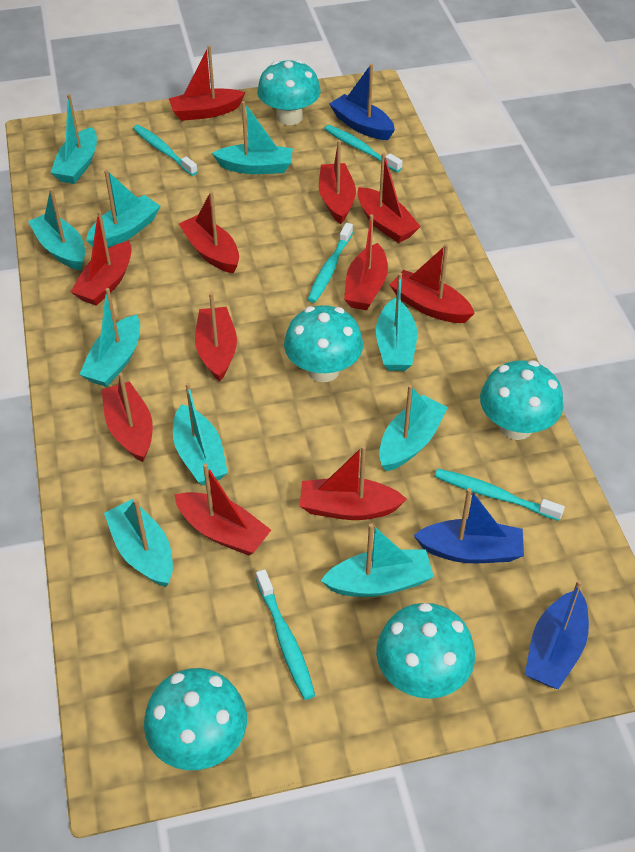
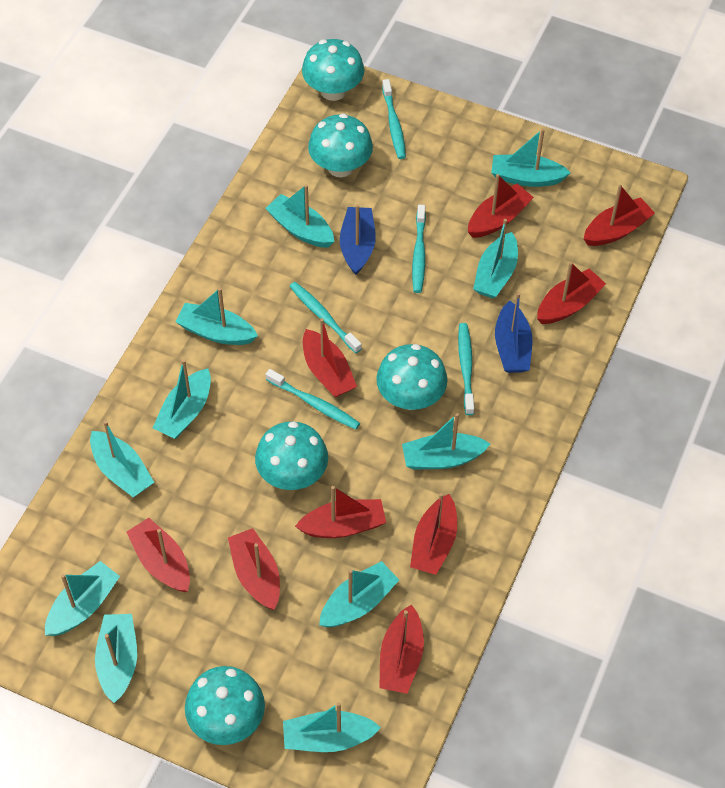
blue boat: 3 -> 2
red boat: 11 -> 9
turquoise boat: 10 -> 11

